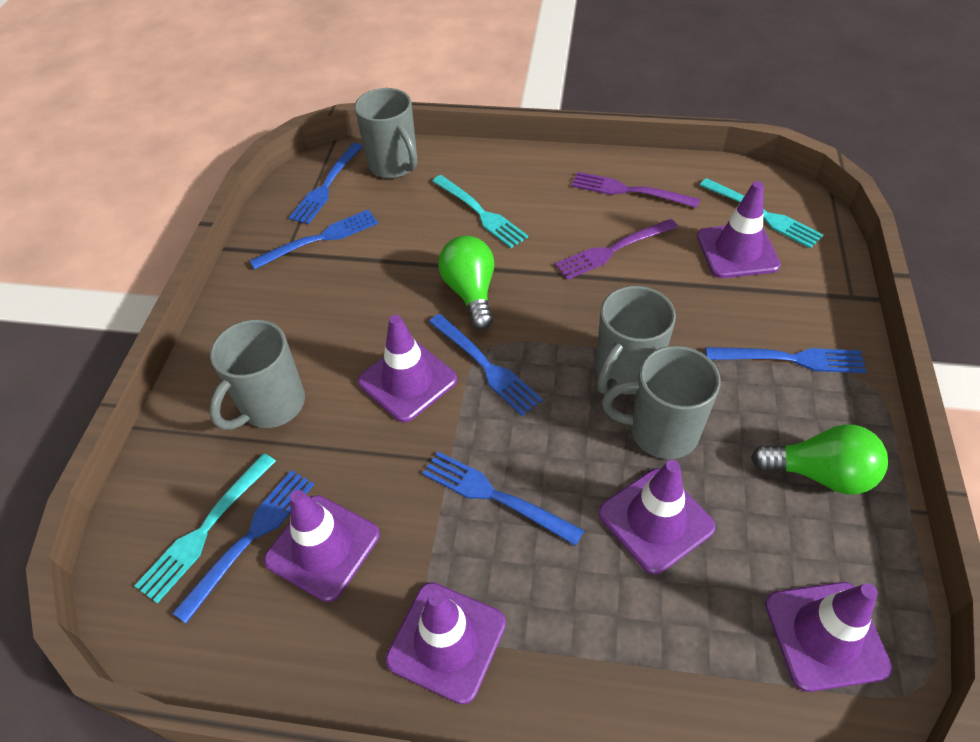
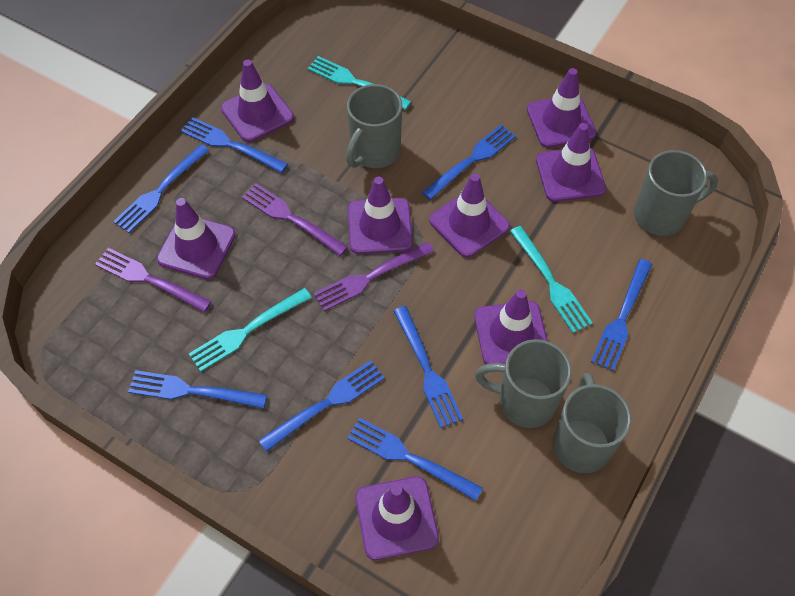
blue fork: 6 -> 8
green light bulb: 2 -> 0
purple fork: 2 -> 3
purple traffic cone: 6 -> 8

